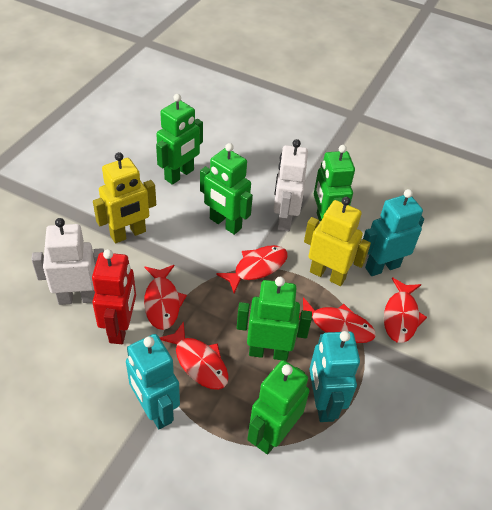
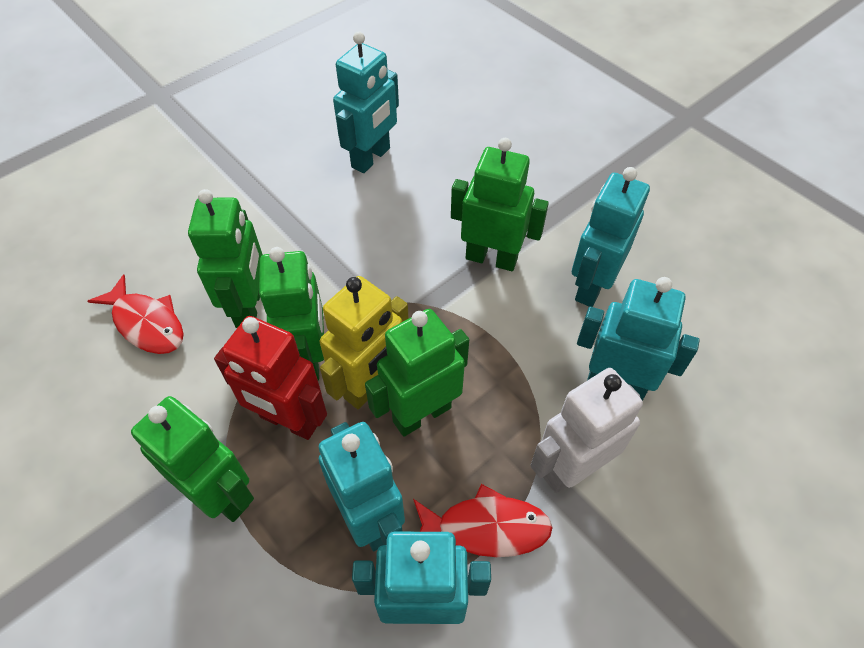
red fish: 5 -> 2
turquoise robot: 3 -> 5
white robot: 2 -> 1
yellow robot: 2 -> 1

